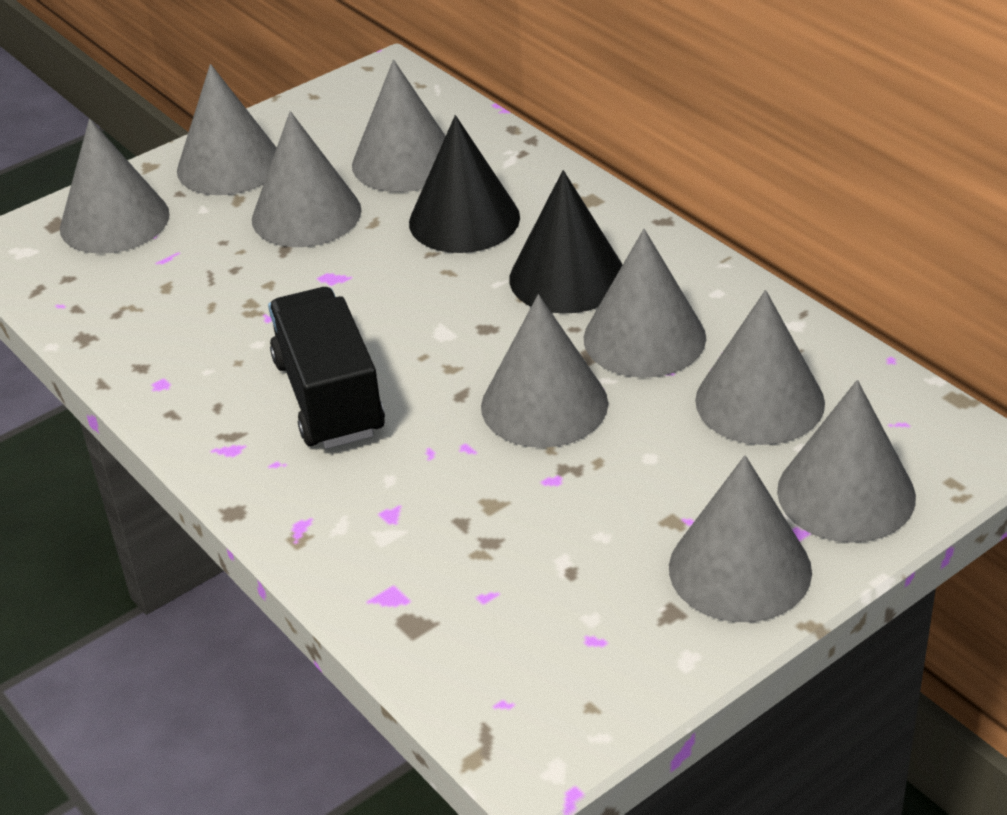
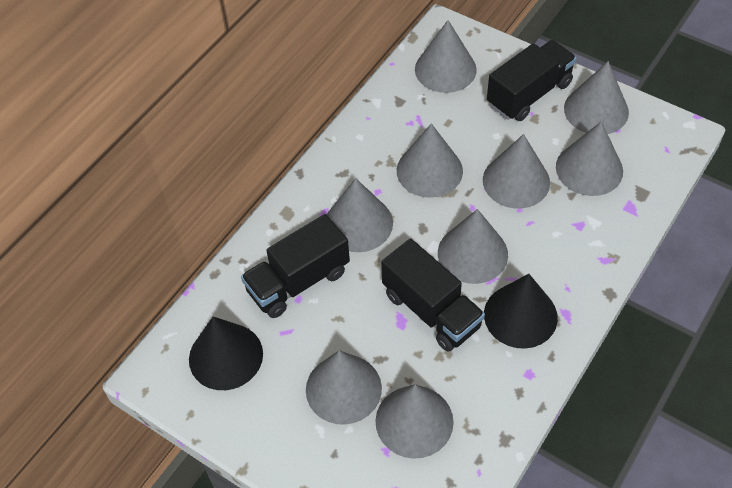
black truck: 1 -> 3

